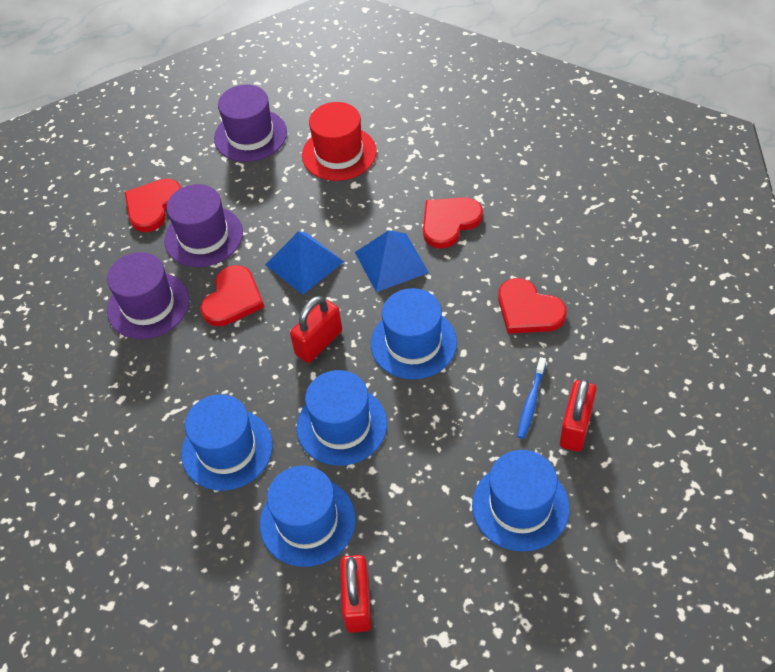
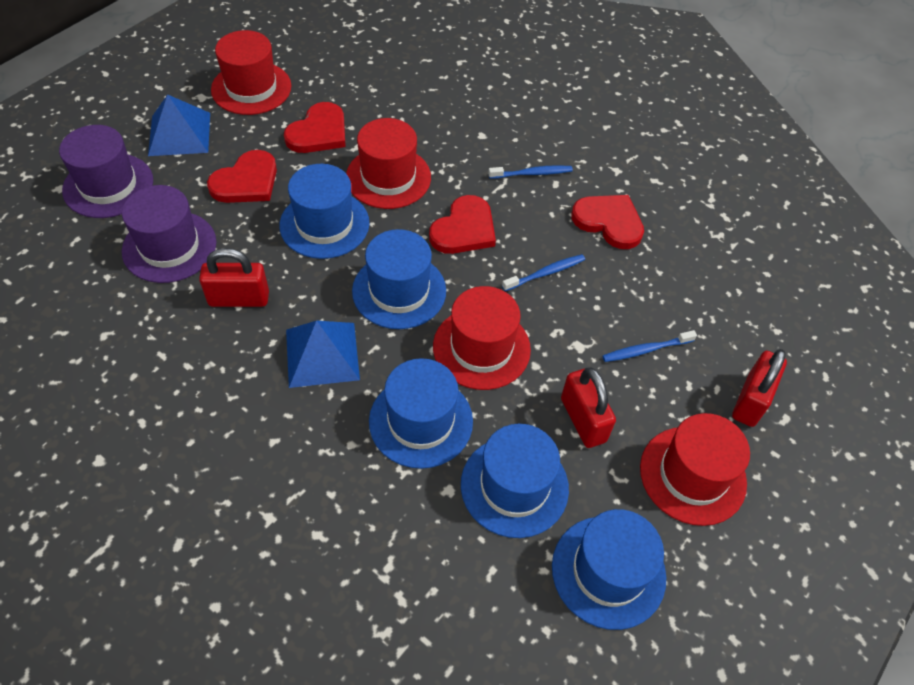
blue toothbrush: 1 -> 3
purple hat: 3 -> 2
red hat: 1 -> 4

